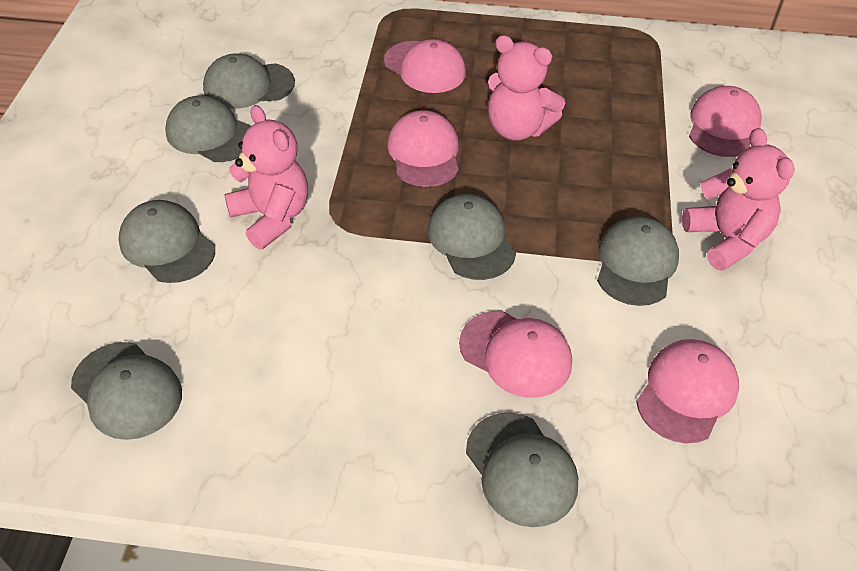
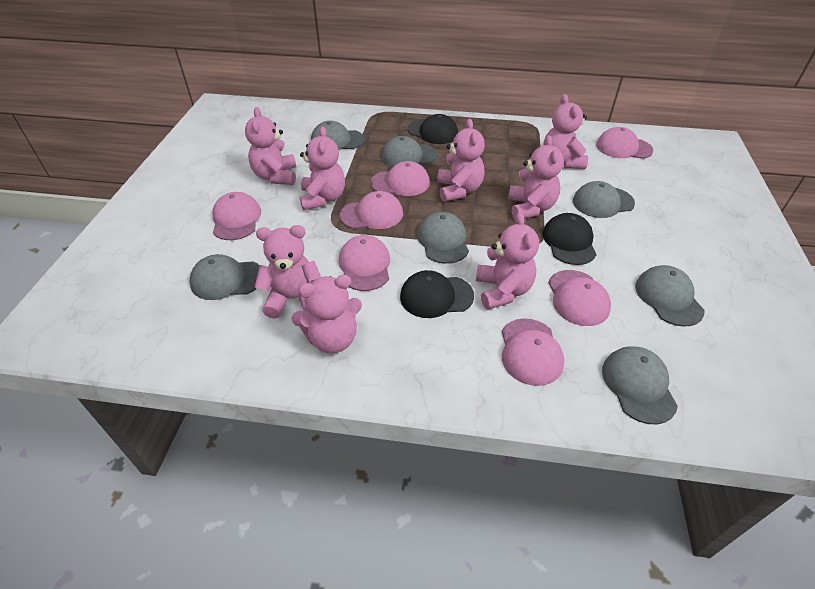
black cap: 0 -> 3
pink cap: 5 -> 7
pink teddy bear: 3 -> 8

